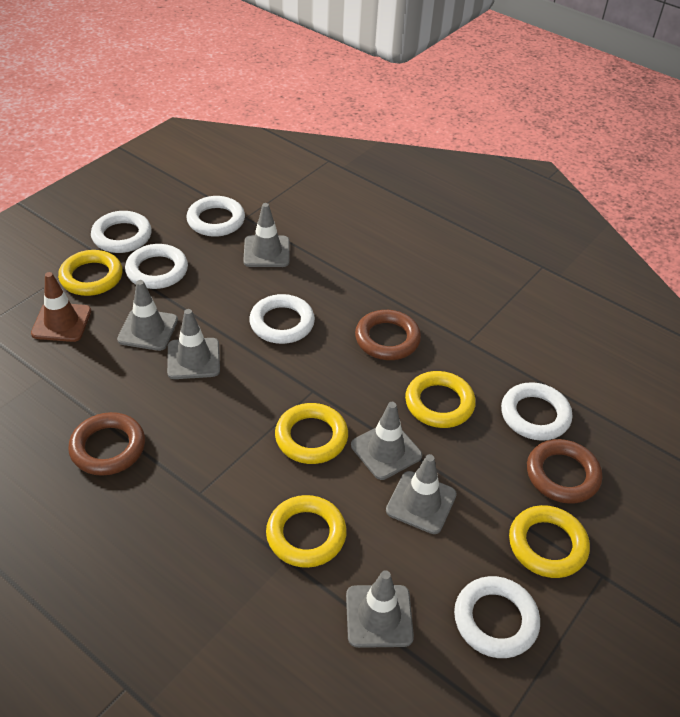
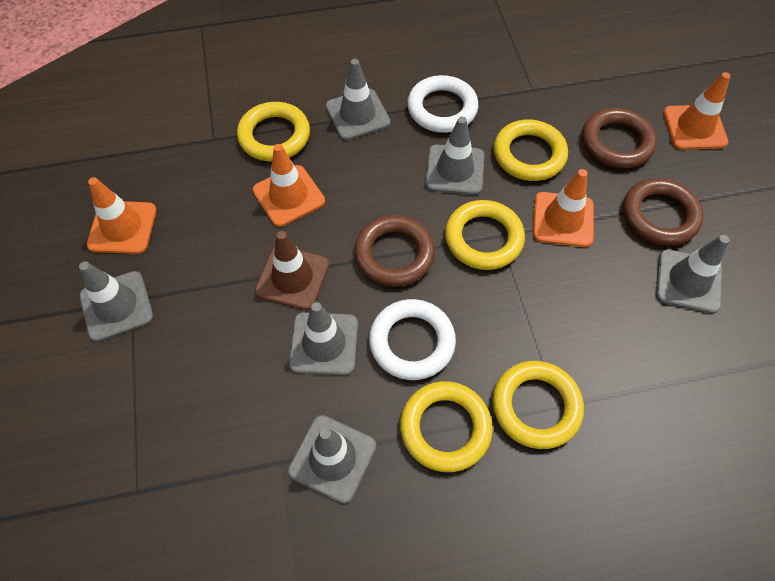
orange traffic cone: 0 -> 4
white ring: 6 -> 2

